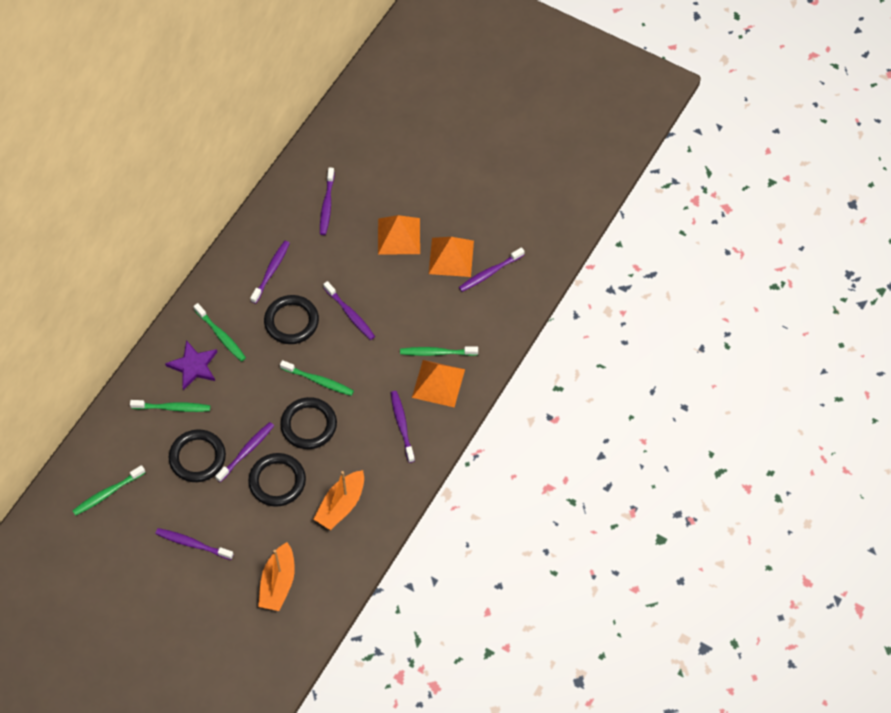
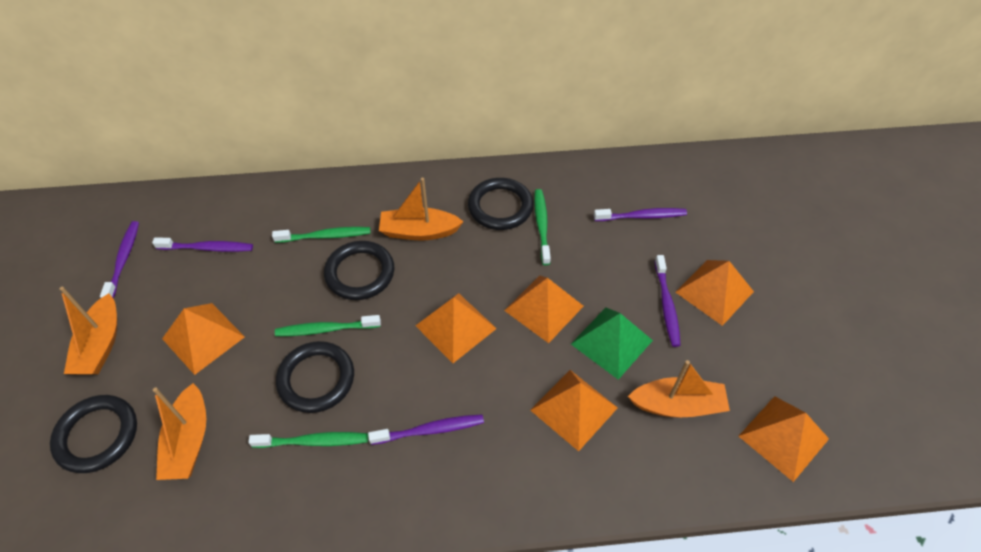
green pyramid: 0 -> 1
green toothbrush: 5 -> 4
orange boat: 2 -> 4
orange pyramid: 3 -> 6
purple star: 1 -> 0
purple toothbrush: 7 -> 5

